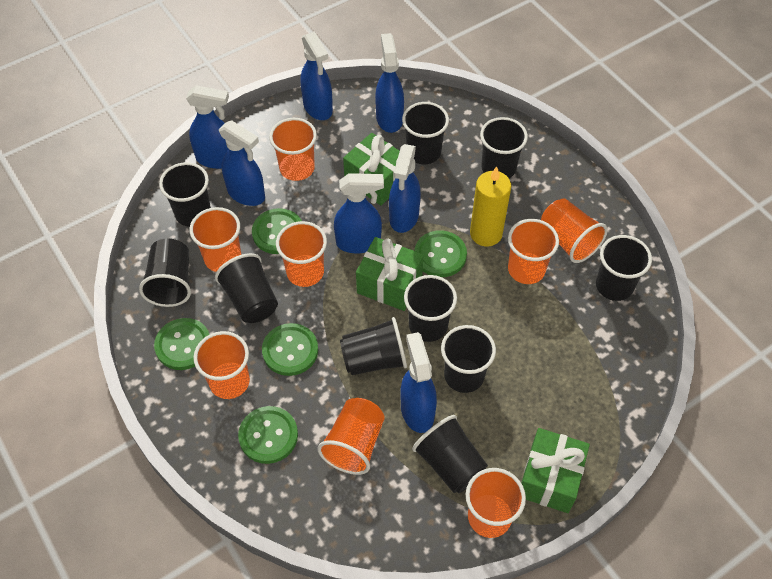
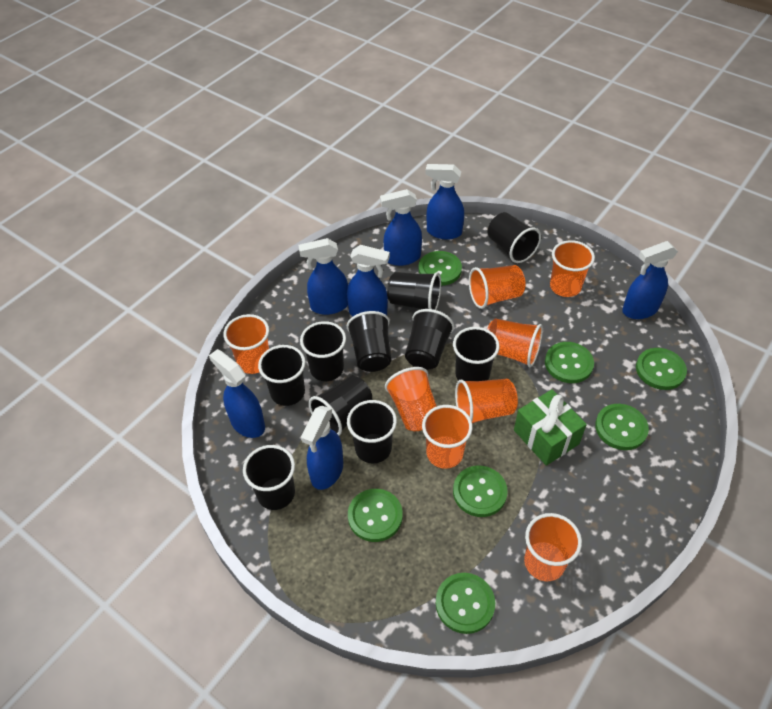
green button: 5 -> 7
green gift: 3 -> 1
yellow candle: 1 -> 0

